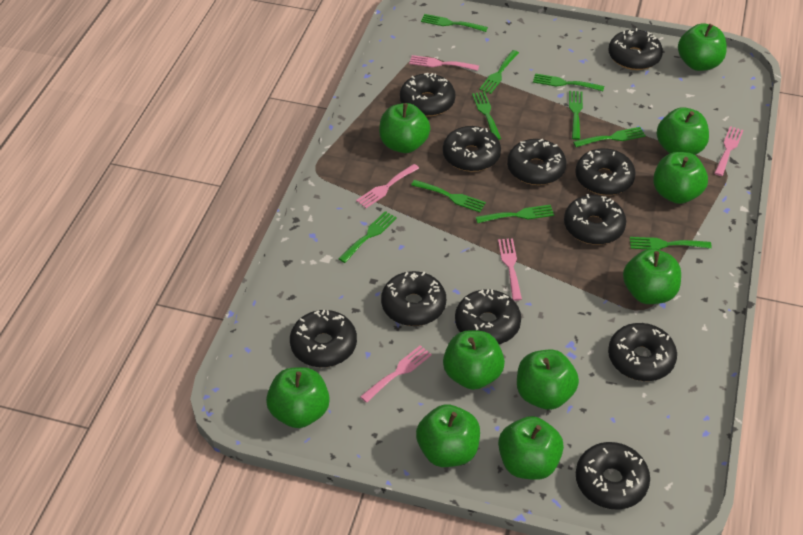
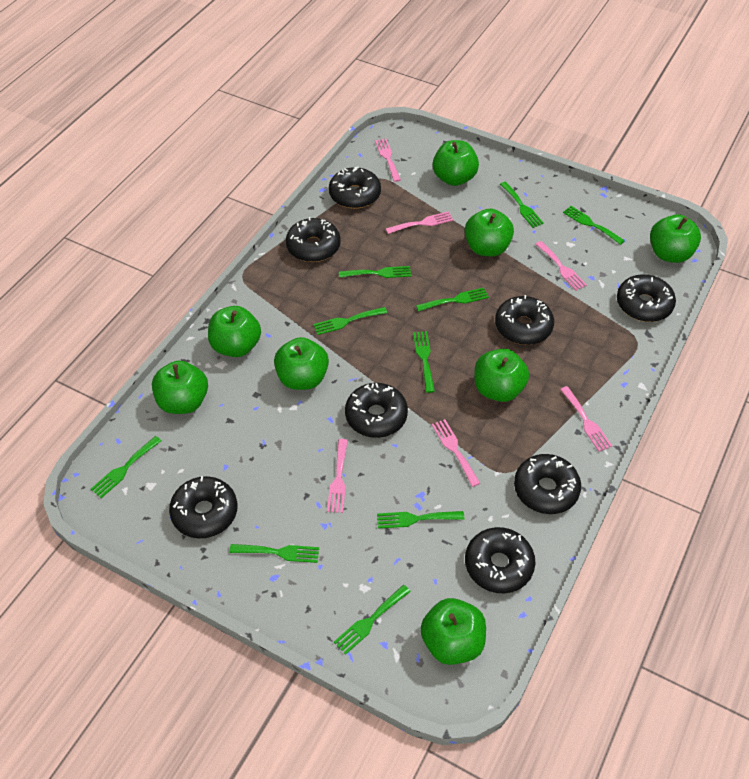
black donut: 11 -> 8
green apple: 10 -> 8
pink fork: 5 -> 6

